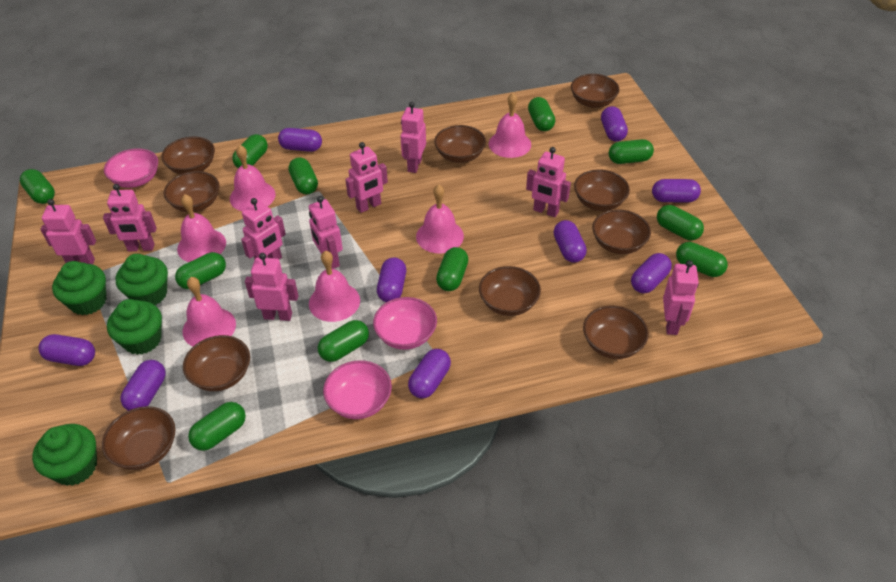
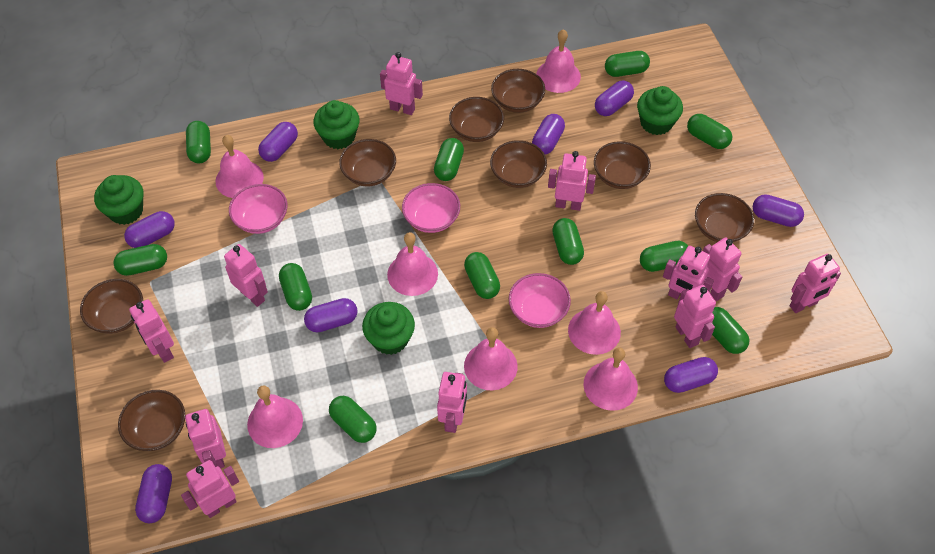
brown bowl: 10 -> 8
pink bell: 6 -> 7
pink robot: 9 -> 11
purple capsule: 9 -> 8

